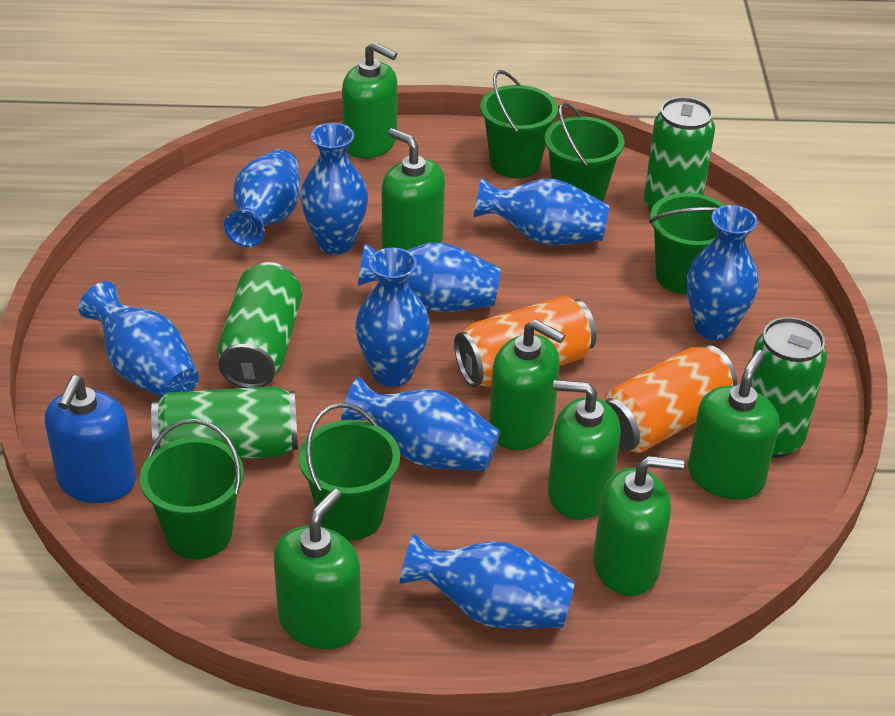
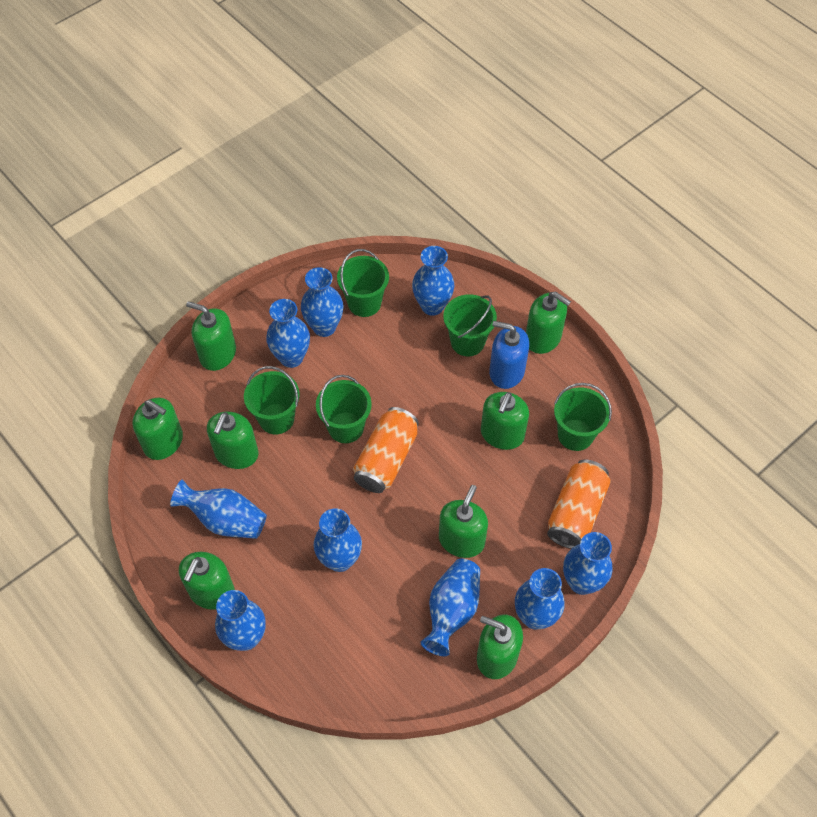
green can: 4 -> 0
green soap dispenser: 7 -> 8

